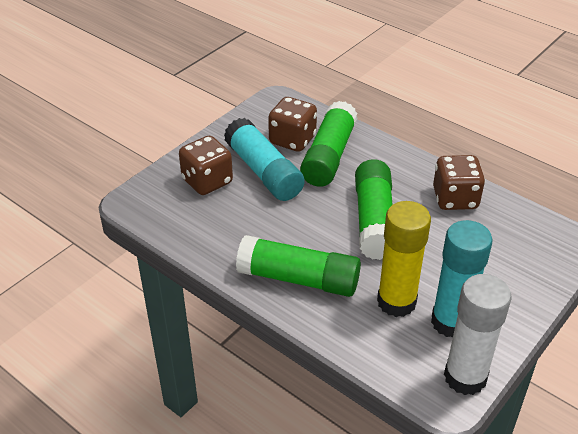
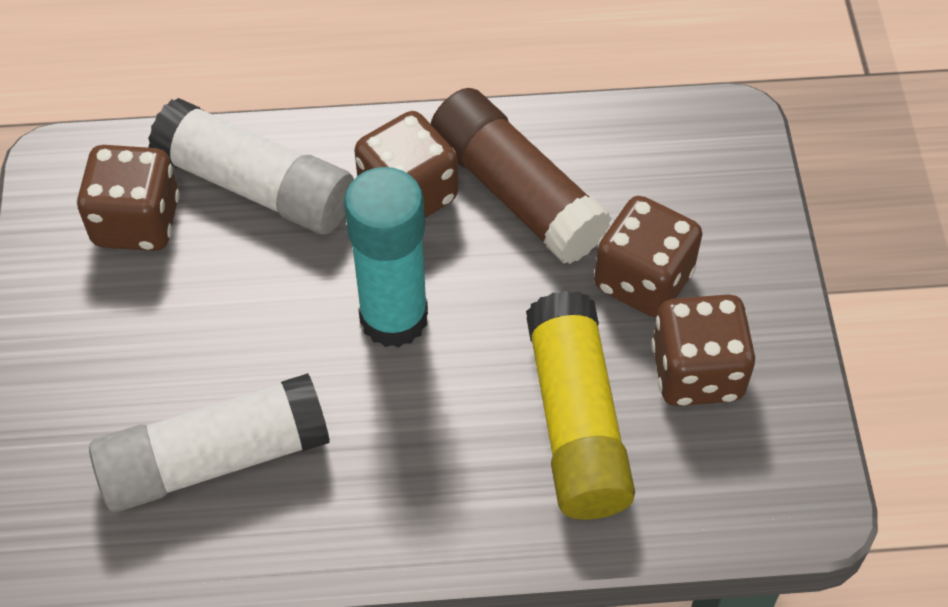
brown dice: 3 -> 4
brown glue stick: 0 -> 1
green glue stick: 3 -> 0
turquoise glue stick: 2 -> 1
white glue stick: 1 -> 2

